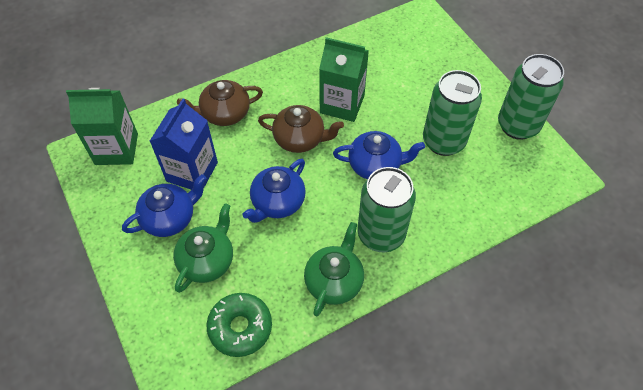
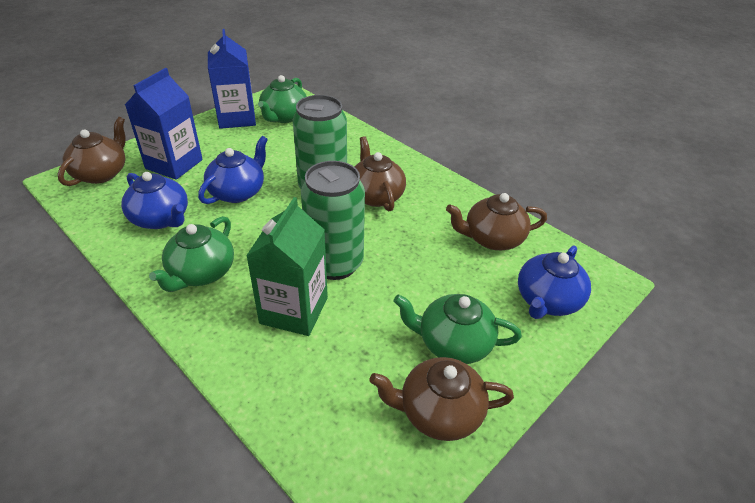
blue carton: 1 -> 2
brown teapot: 2 -> 4
green can: 3 -> 2
green carton: 2 -> 1
green donut: 1 -> 0
green teapot: 2 -> 3

